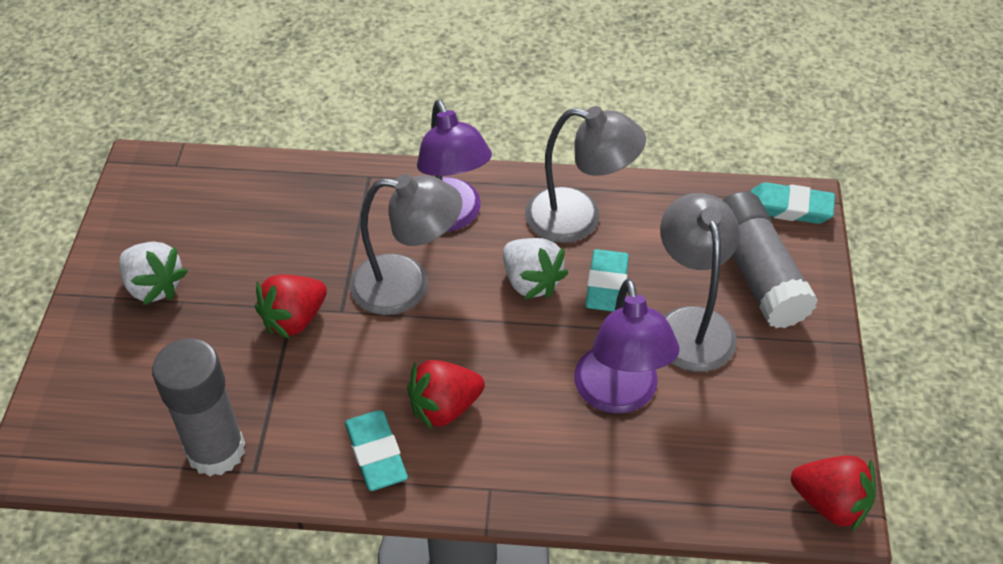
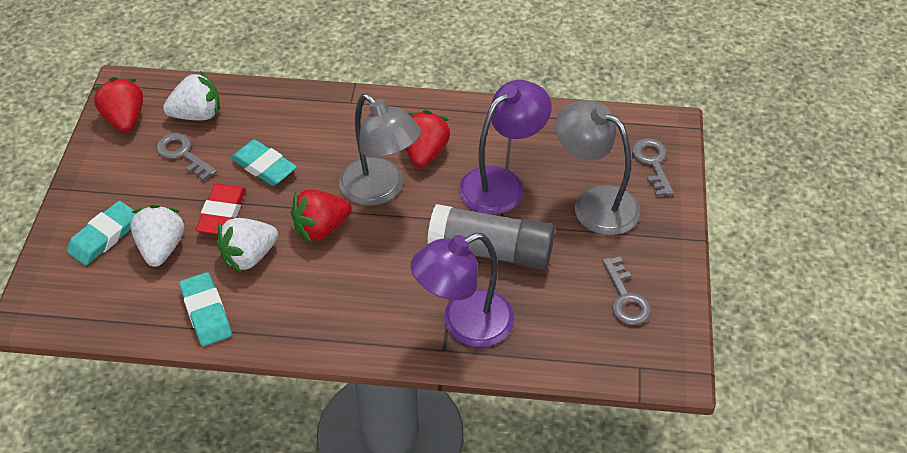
grey glue stick: 2 -> 1
grey key: 0 -> 3
grey lamp: 3 -> 2
red eraser: 0 -> 1
white strawberry: 2 -> 3

